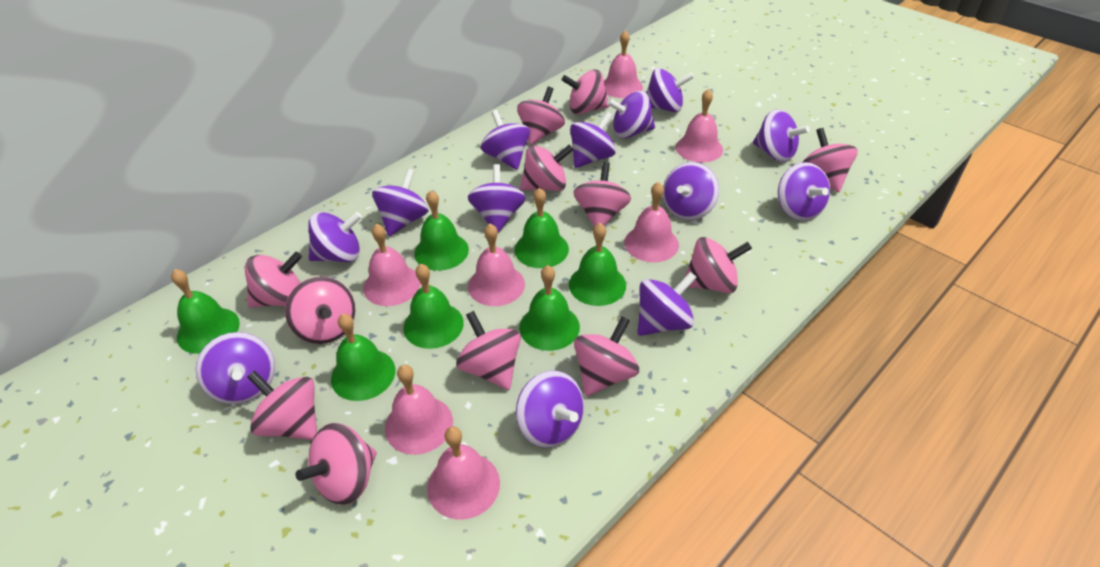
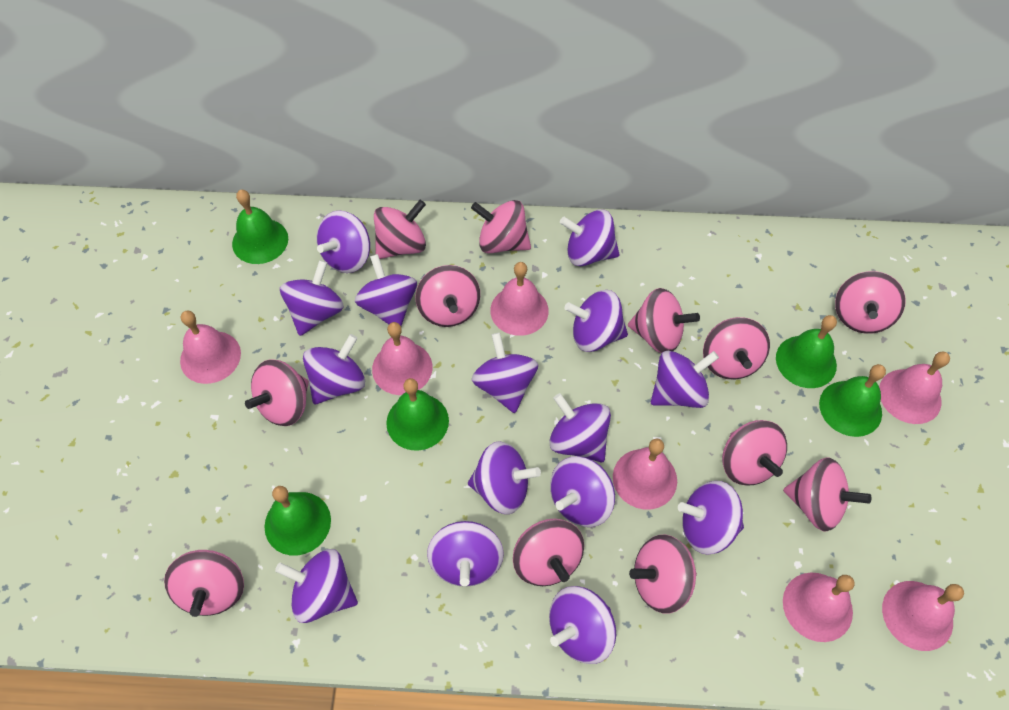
green bell: 7 -> 5
purple spinning top: 13 -> 15

